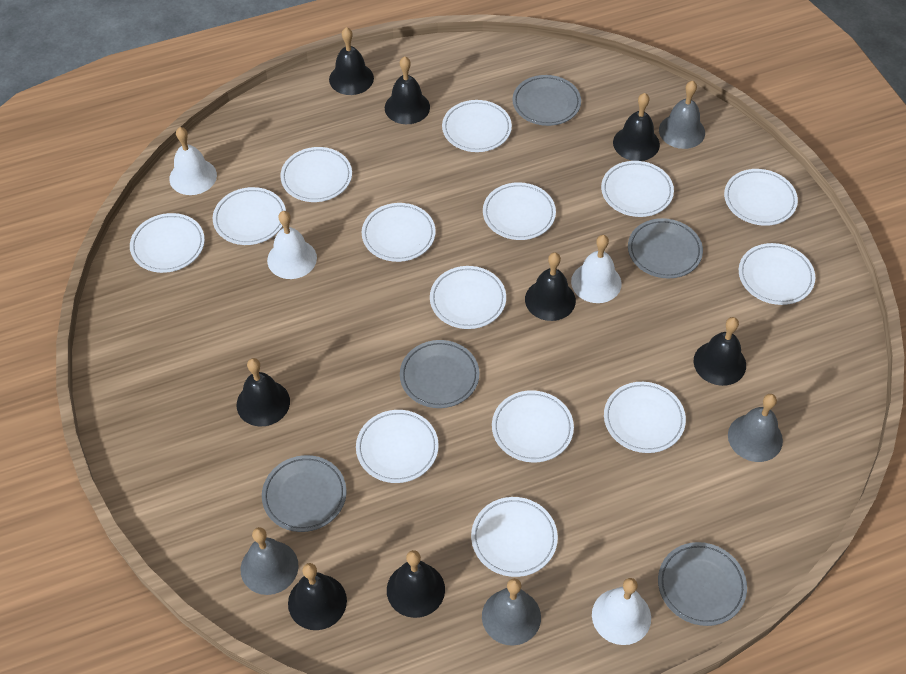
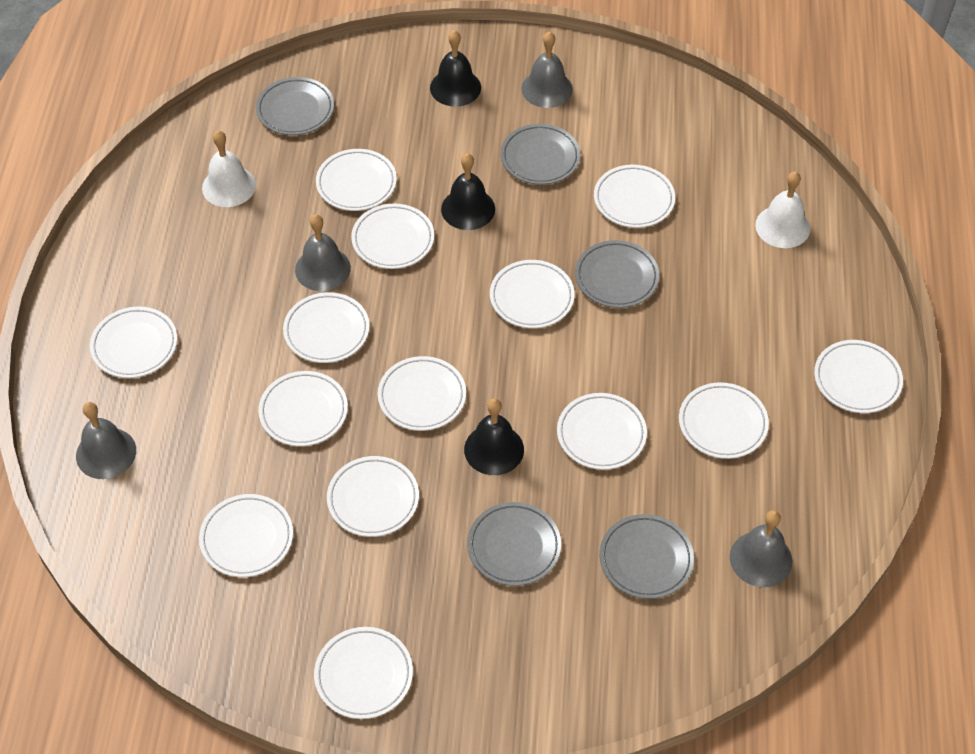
black bell: 8 -> 3
white bell: 4 -> 2

